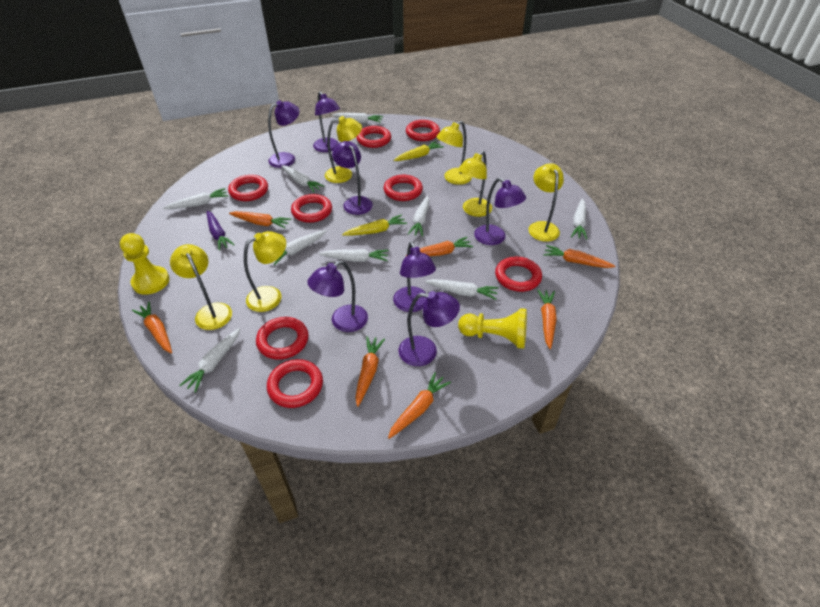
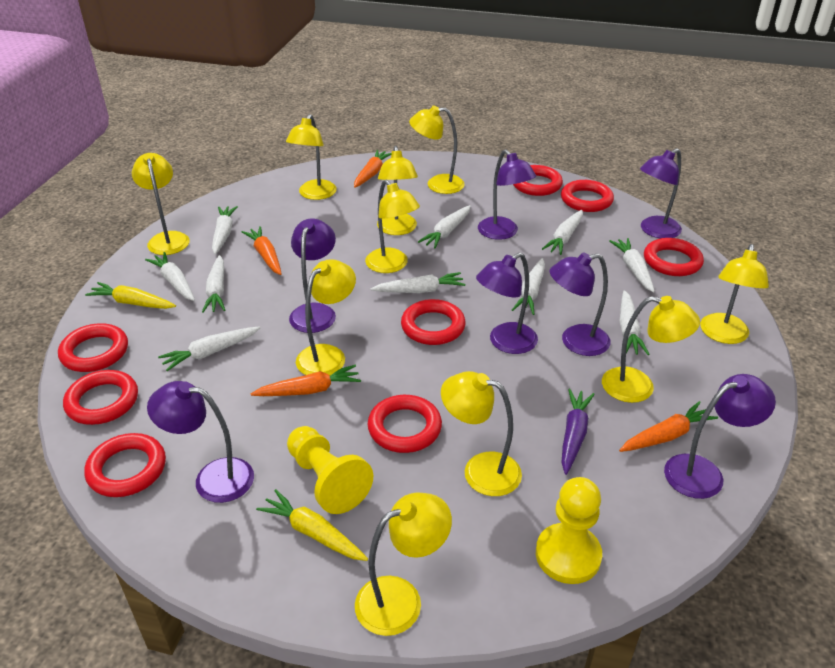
orange carrot: 7 -> 4
white carrot: 9 -> 10
yellow lamp: 6 -> 10

